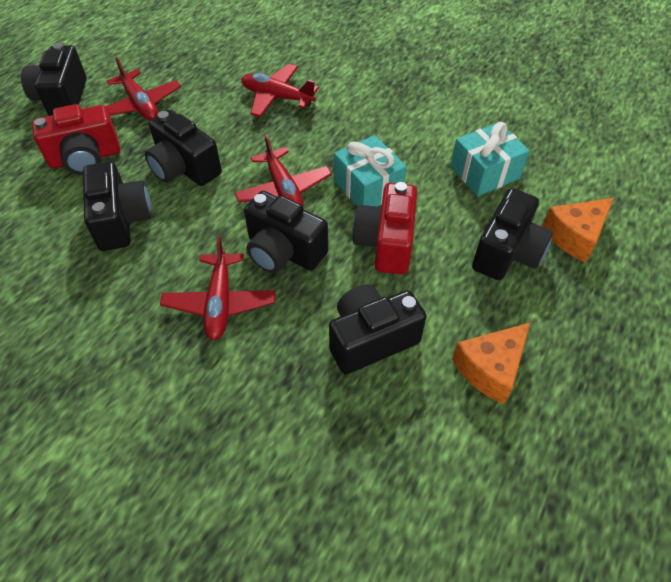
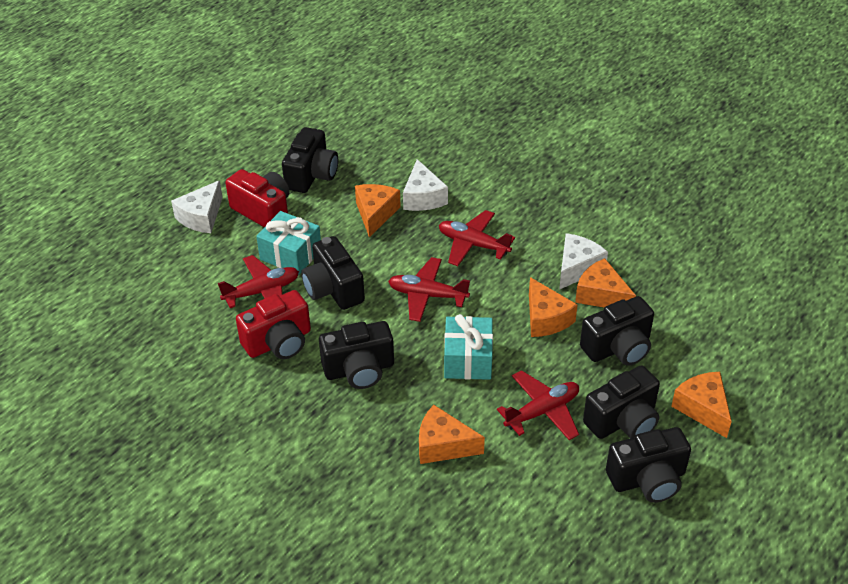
orange cheese: 2 -> 5
white cheese: 0 -> 3

